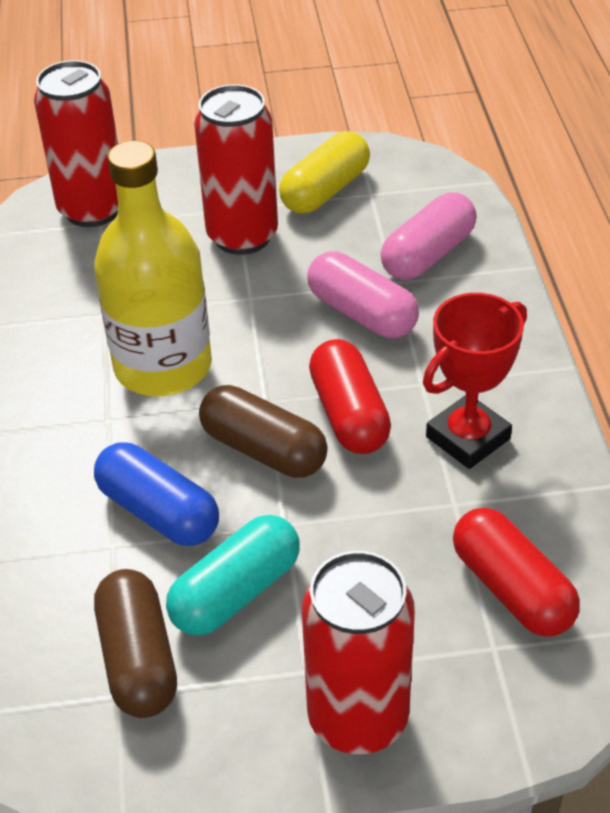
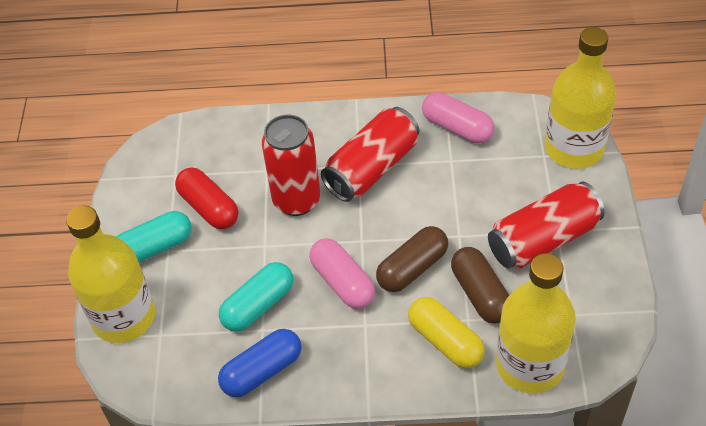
red capsule: 2 -> 1
red trophy: 1 -> 0
turquoise capsule: 1 -> 2
yellow bottle: 1 -> 3

